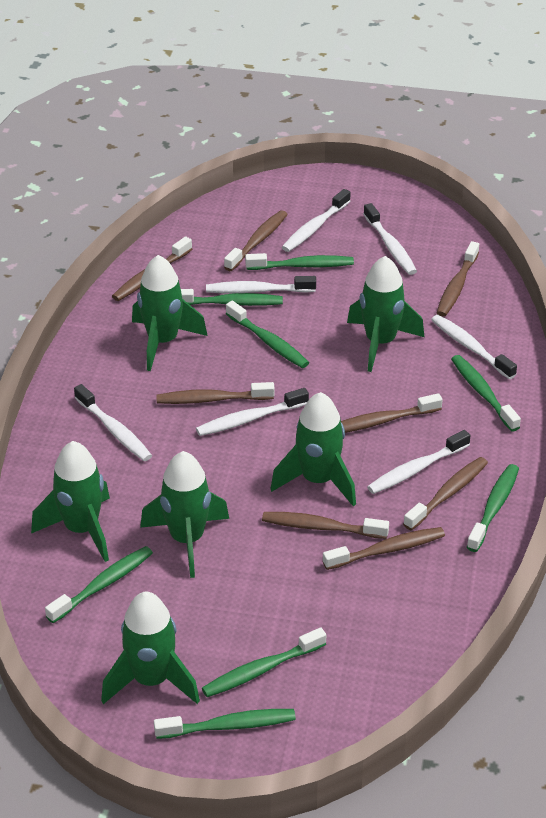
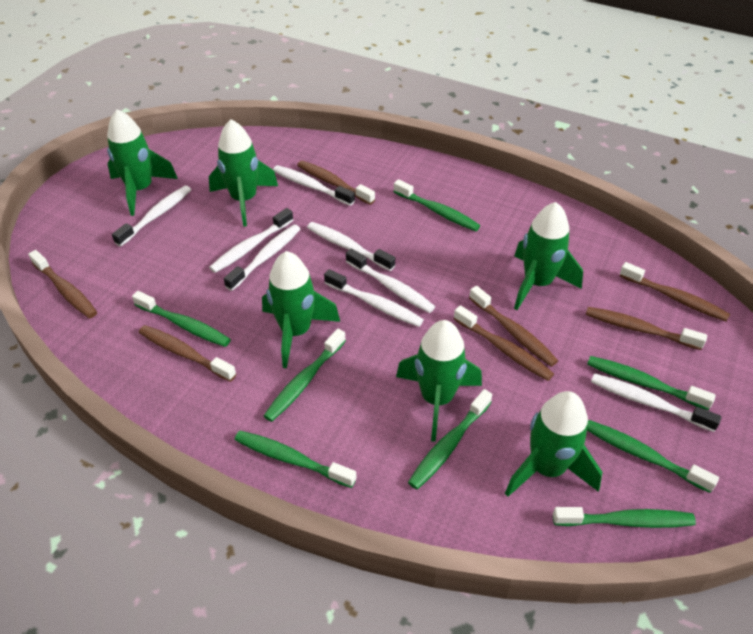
brown toothbrush: 8 -> 7
white toothbrush: 7 -> 8

